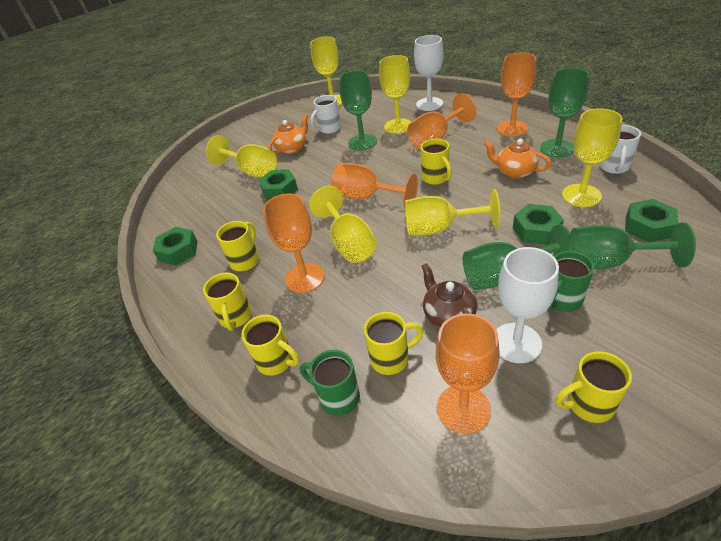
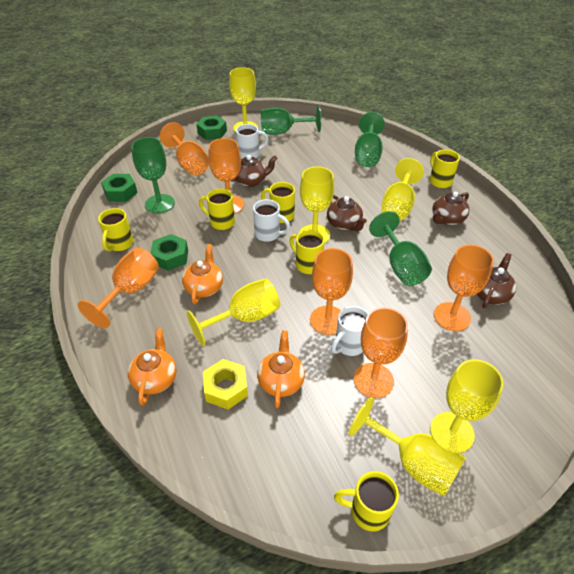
brown teapot: 1 -> 4
green mug: 2 -> 0
green nut: 4 -> 3
orange goblet: 5 -> 6
orange teapot: 2 -> 3
white goblet: 2 -> 0
white mug: 2 -> 3
yellow nut: 0 -> 1

